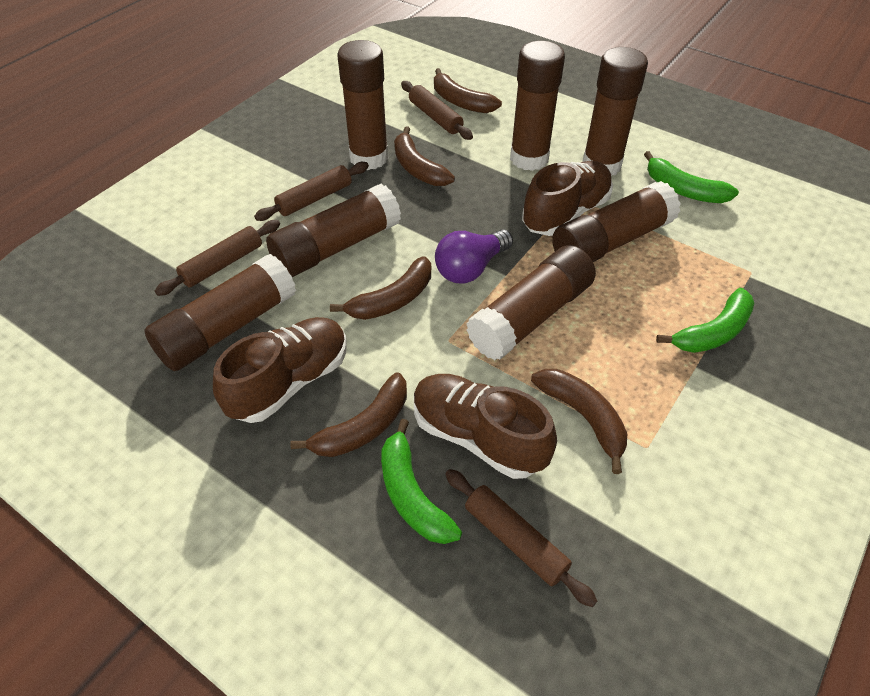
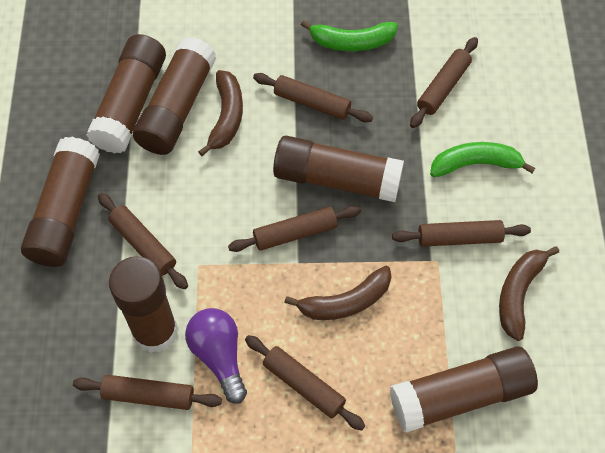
brown banana: 5 -> 3
brown glue stick: 7 -> 6
brown rolling pin: 4 -> 7
brown shoe: 3 -> 0
green banana: 3 -> 2

